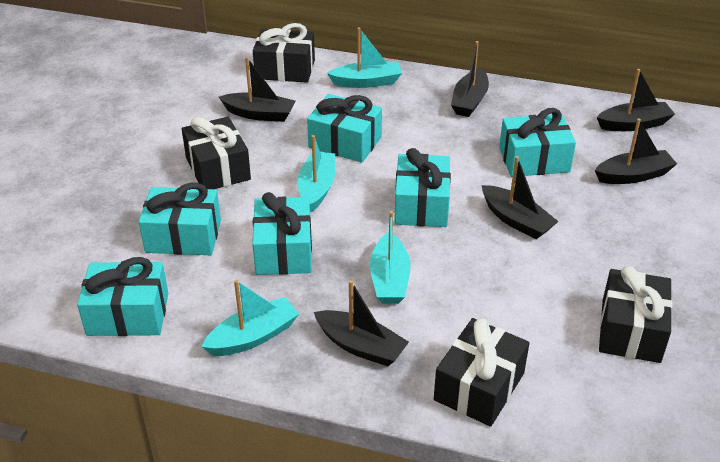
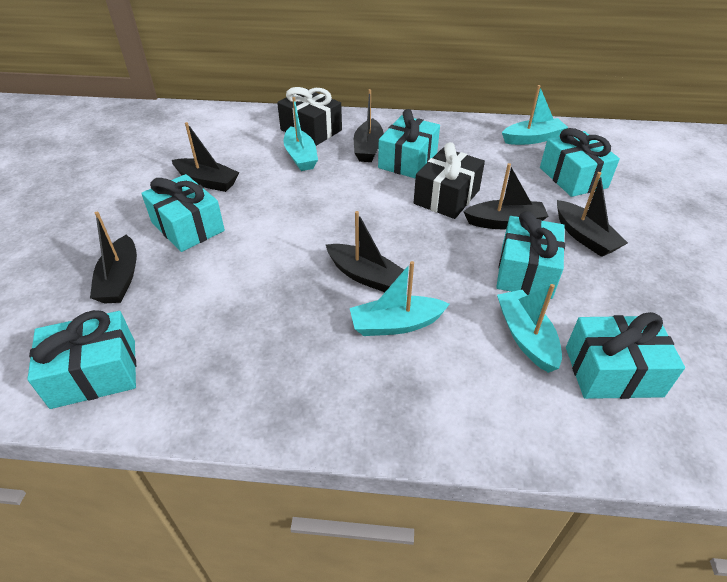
black gift: 4 -> 2

